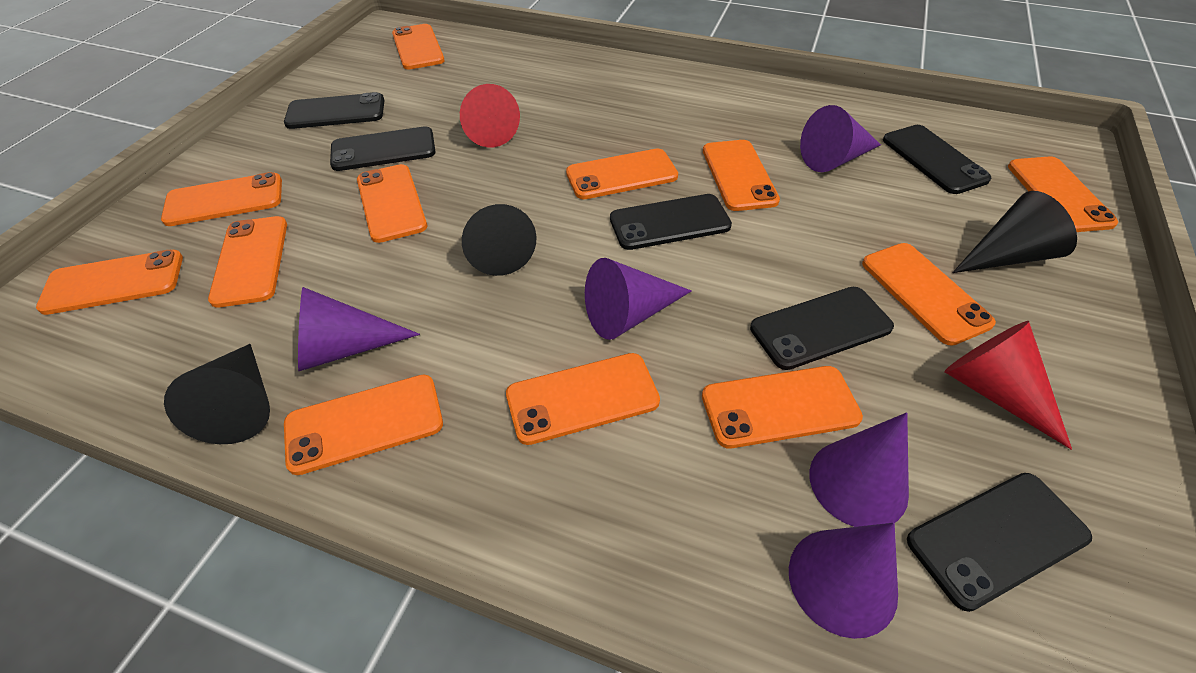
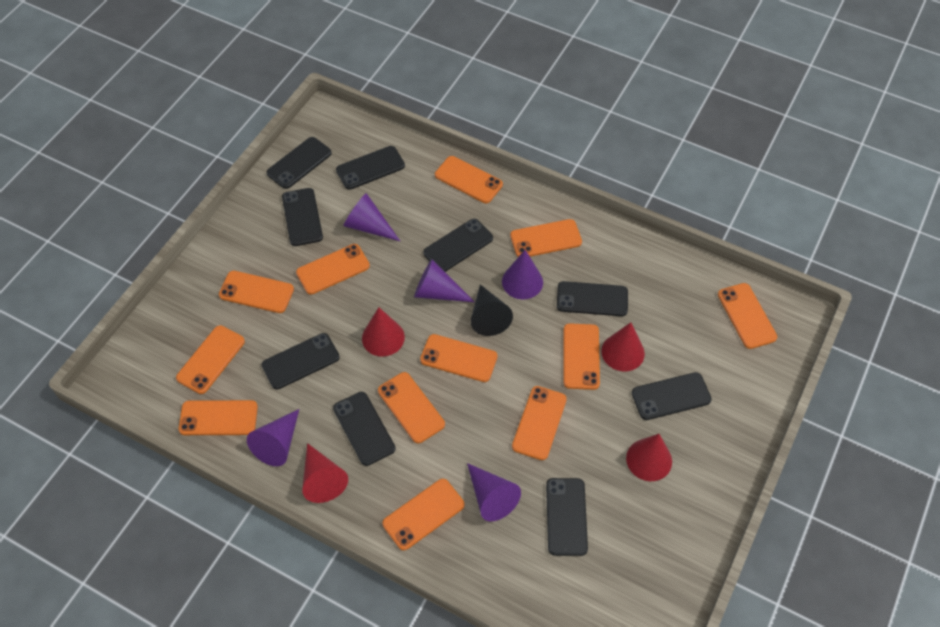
black cone: 3 -> 1
black phone: 6 -> 9
red cone: 2 -> 4

